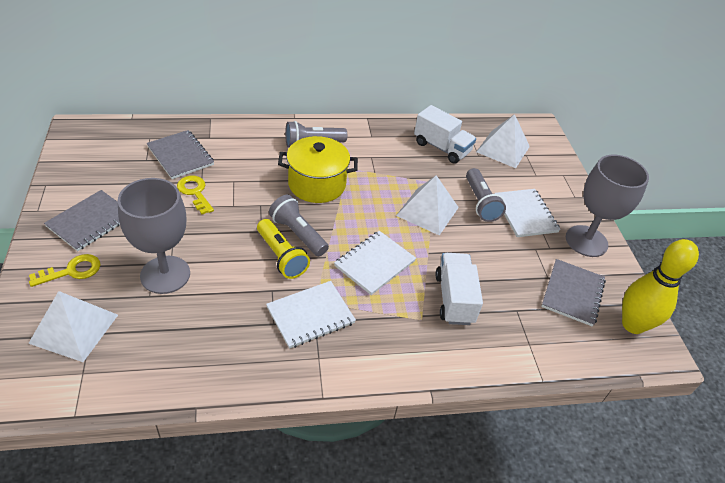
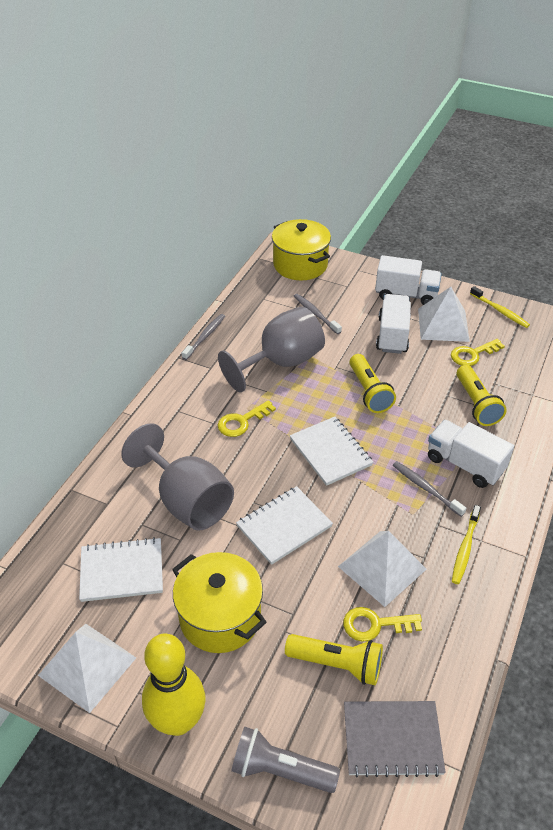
grey flashlight: 3 -> 1
grey notebook: 3 -> 1
grey toothbrush: 0 -> 3
white truck: 2 -> 3
yellow flashlight: 1 -> 3
yellow key: 2 -> 3
yellow pot: 1 -> 2
yellow toothbrush: 0 -> 2

